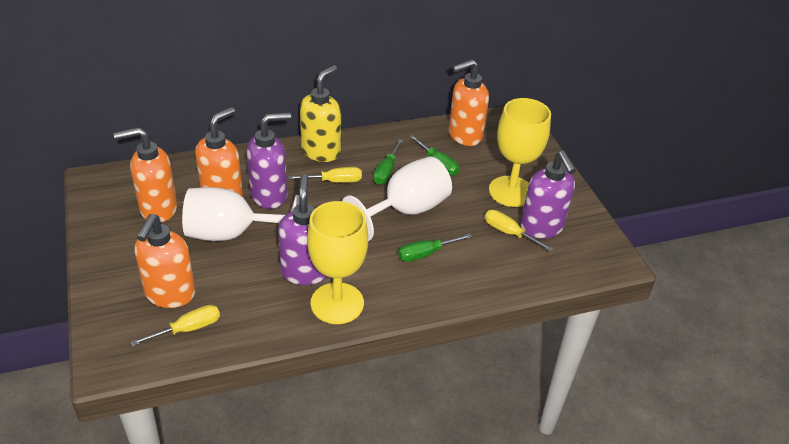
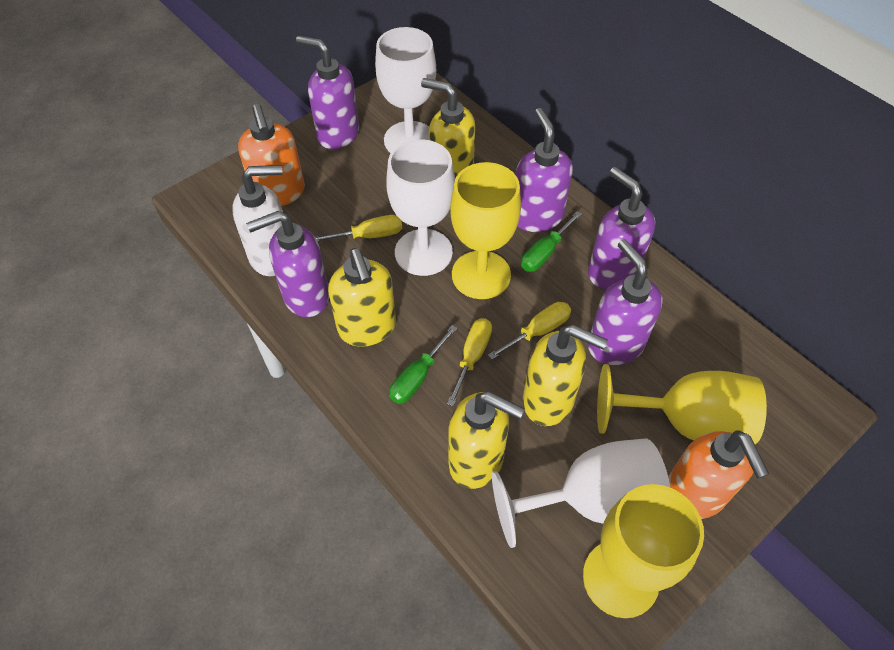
green screwdriver: 3 -> 2
orange soap dispenser: 4 -> 2
purple soap dispenser: 3 -> 5
white goblet: 2 -> 3
white soap dispenser: 0 -> 1
yellow goblet: 2 -> 3
yellow soap dispenser: 1 -> 4

